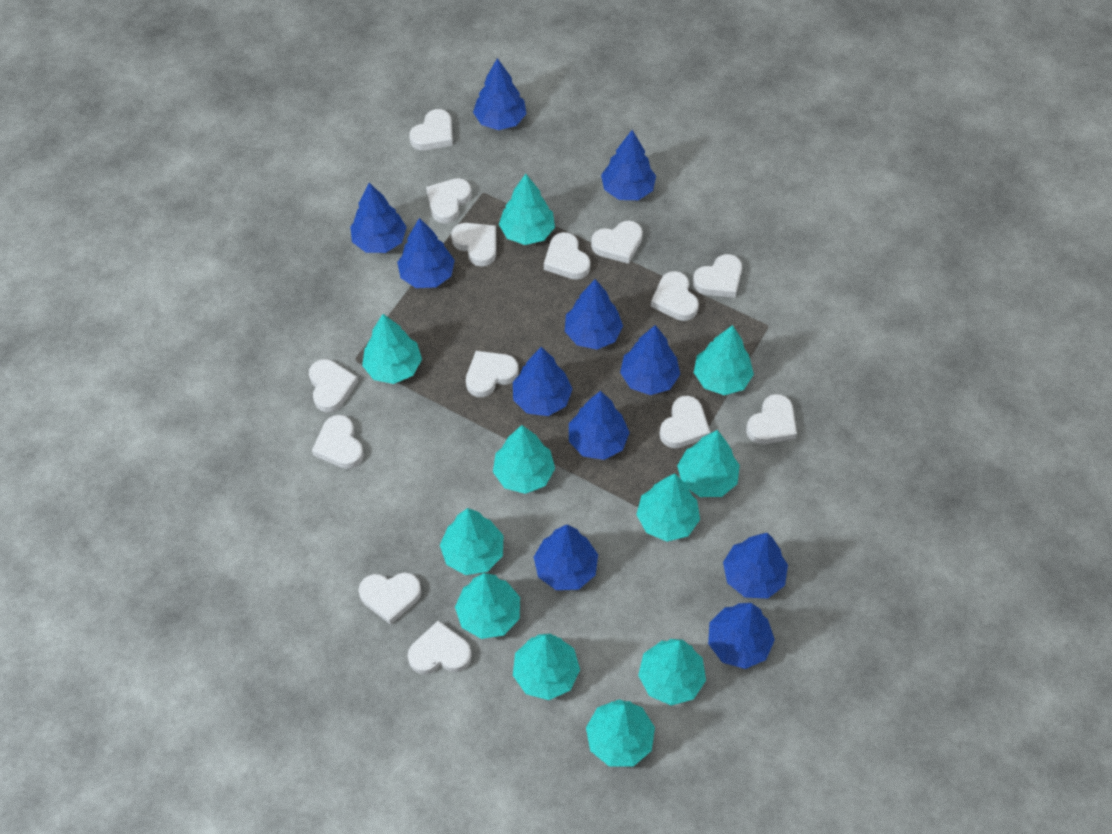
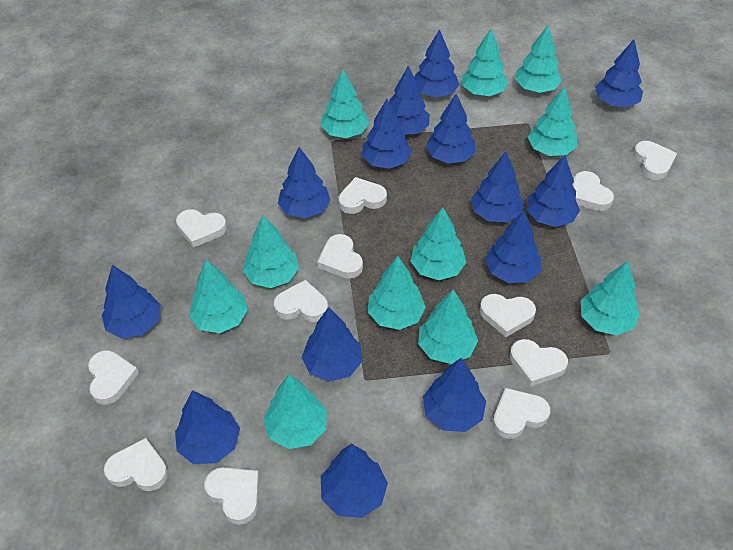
blue tree: 11 -> 14
white heart: 14 -> 12

